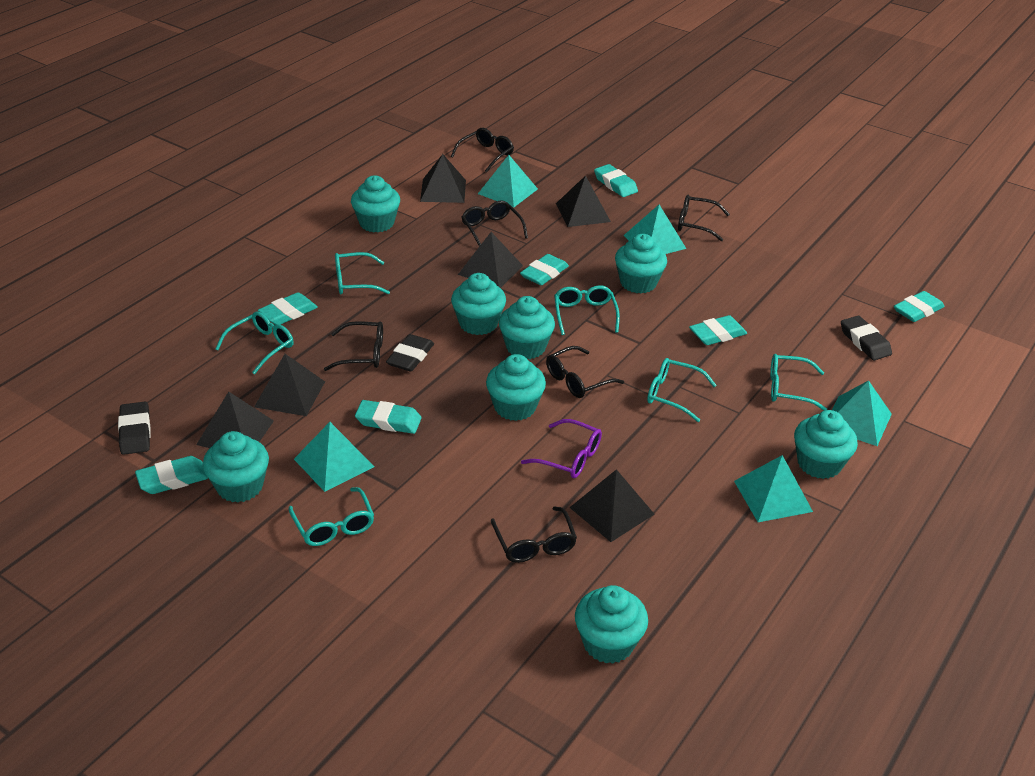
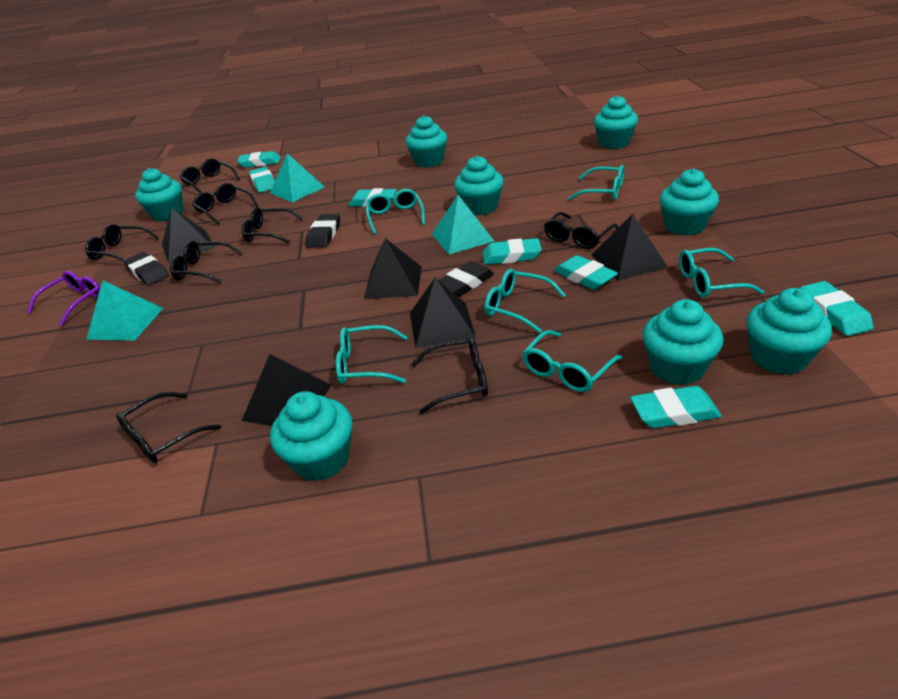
black glasses: 6 -> 8
black pyramid: 6 -> 5
turquoise pyramid: 5 -> 3

